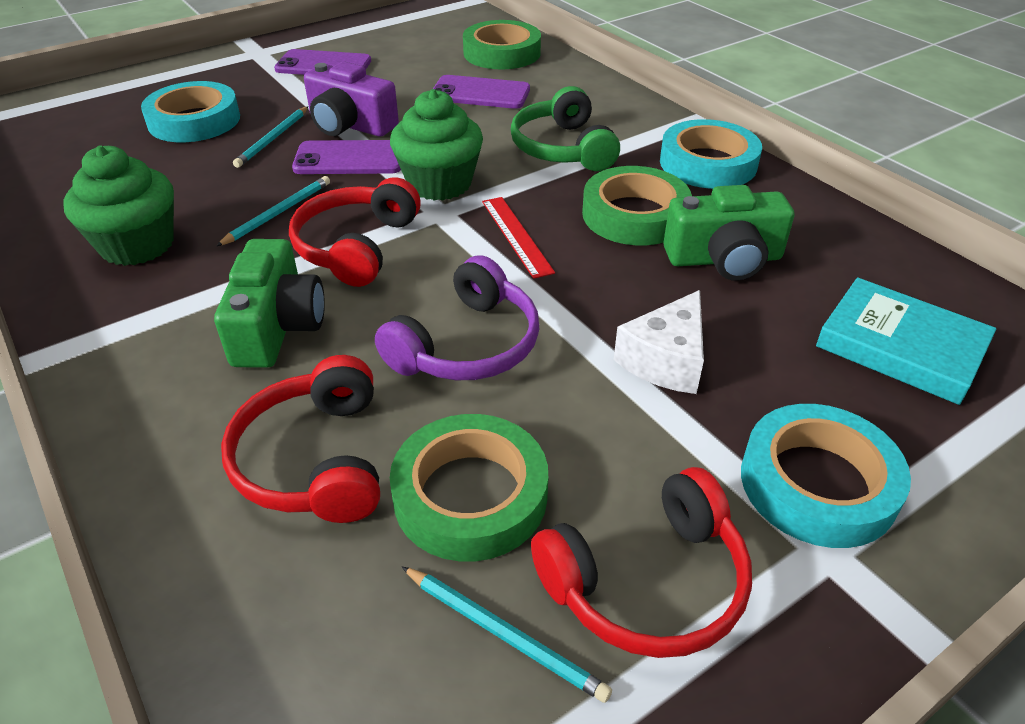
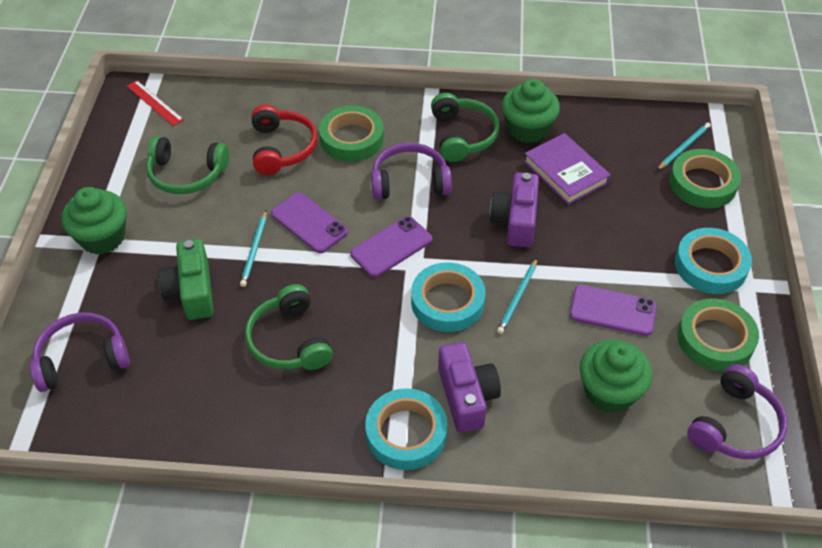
green camera: 2 -> 1
green cupcake: 2 -> 3
green headphones: 1 -> 3
purple book: 0 -> 1
purple camera: 1 -> 2
purple headphones: 1 -> 3
red headphones: 3 -> 1
turquoise book: 1 -> 0
white cheese: 1 -> 0

